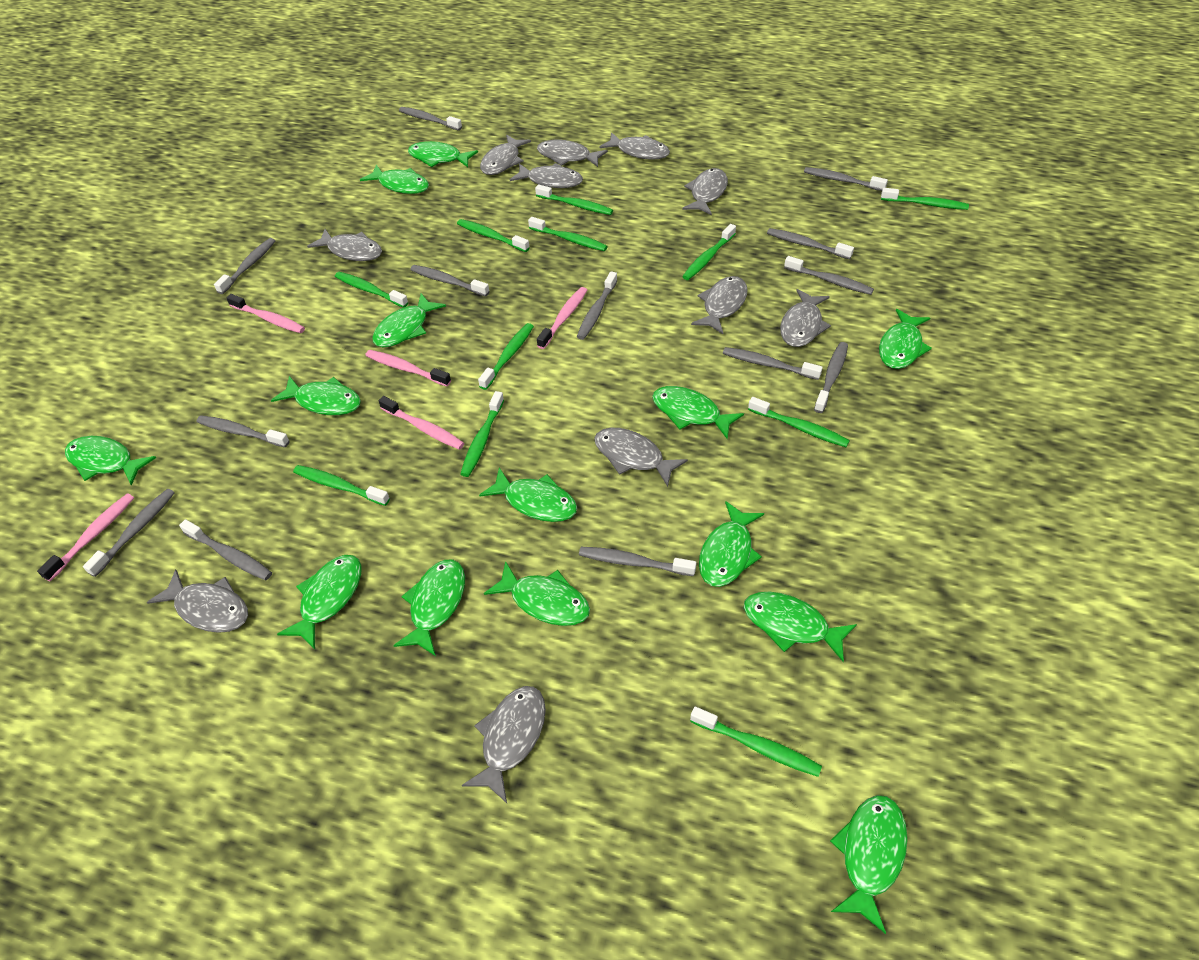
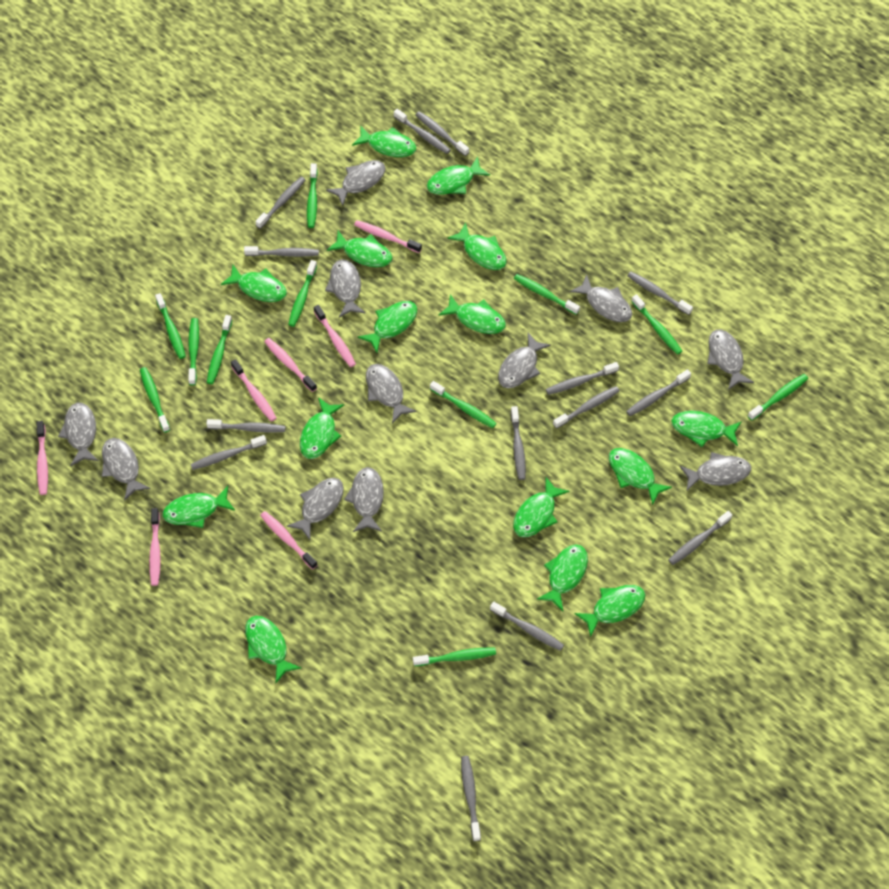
green fish: 14 -> 15
grey toothbrush: 13 -> 14
pink toothbrush: 5 -> 7

